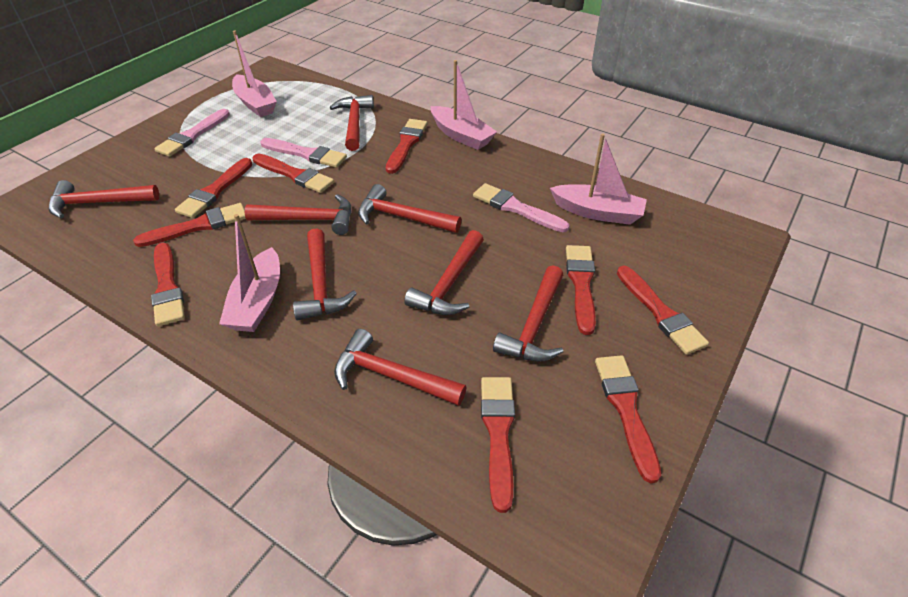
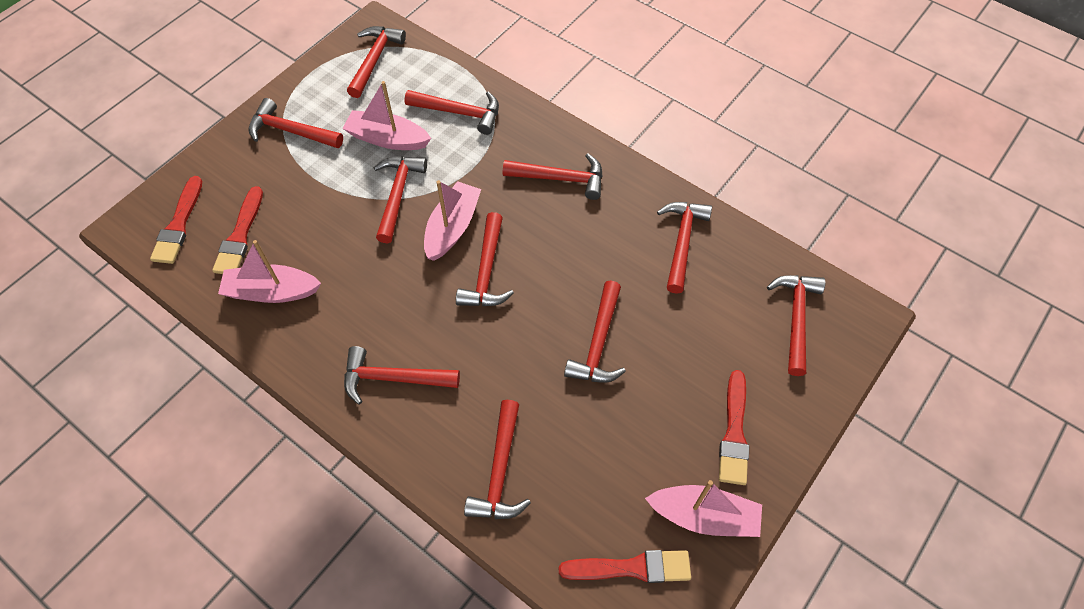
pink brush: 3 -> 0
red brush: 9 -> 4
red hammer: 8 -> 11

